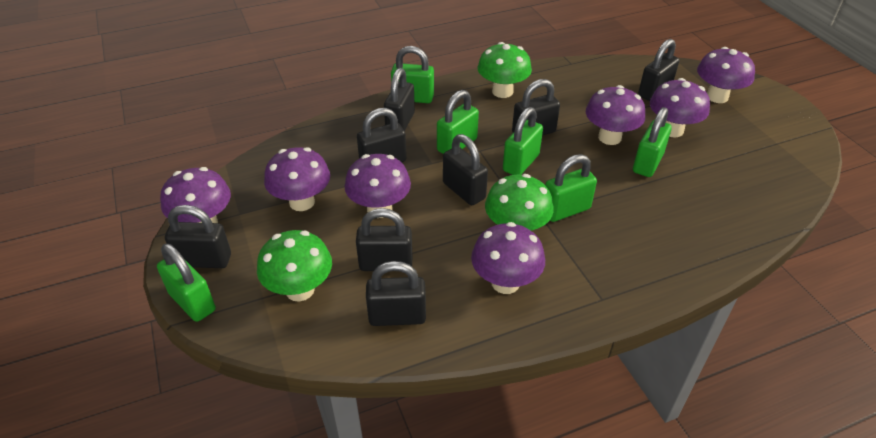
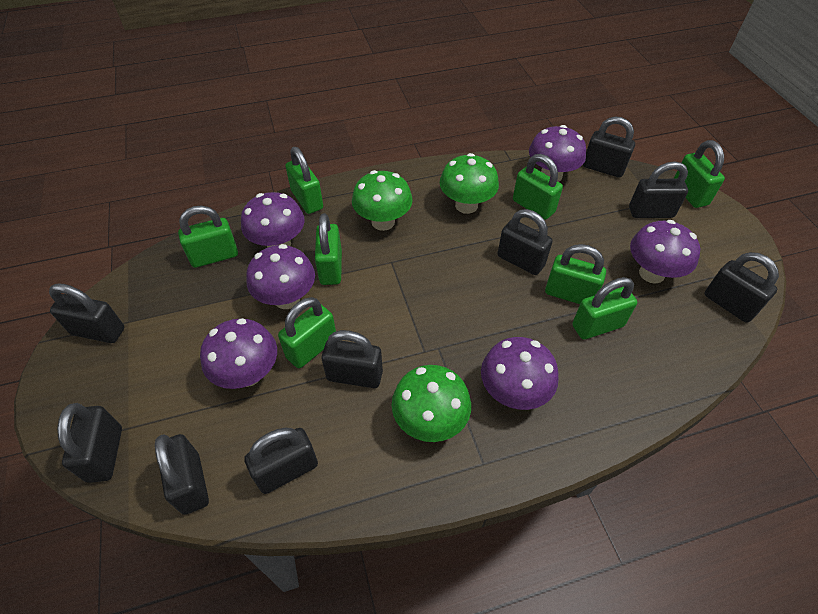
black padlock: 8 -> 9
green padlock: 6 -> 8
purple mushroom: 7 -> 6

